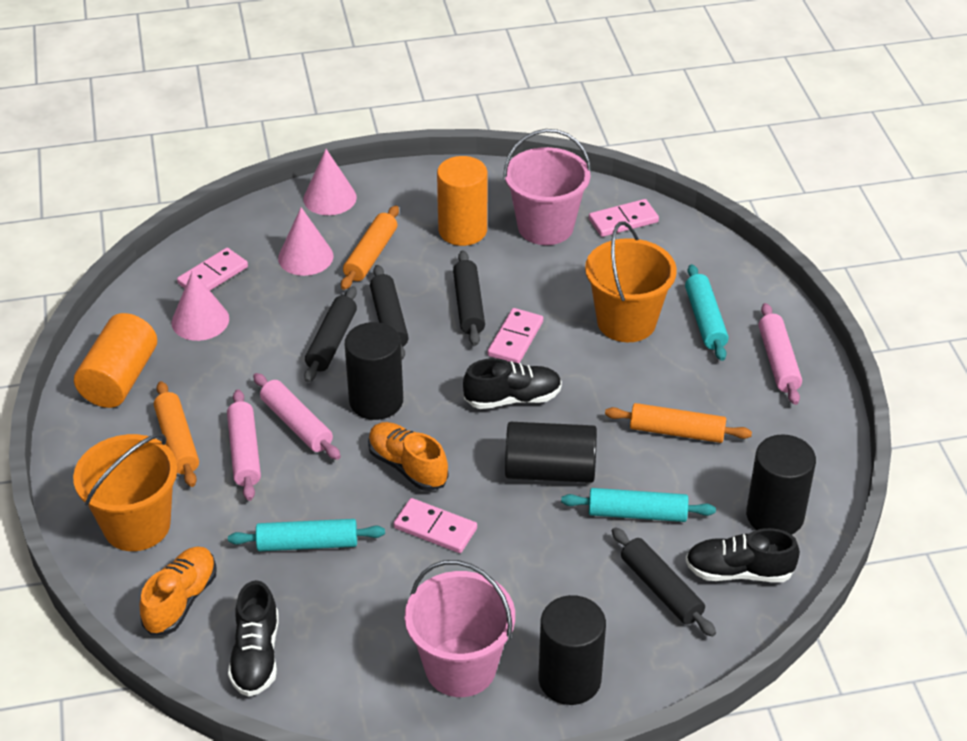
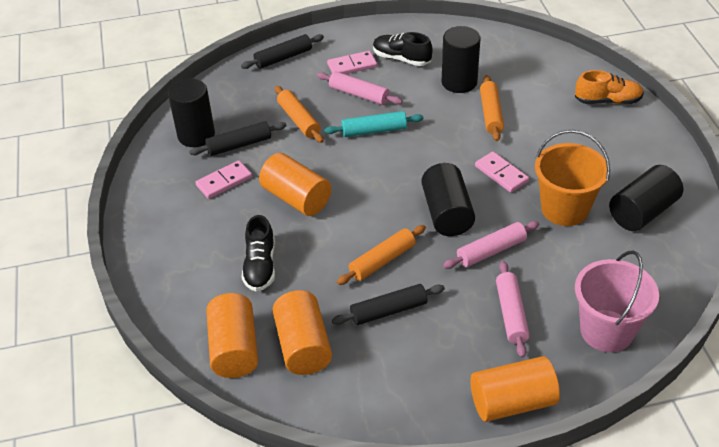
black rolling pin: 4 -> 3
black shoe: 3 -> 2
orange bucket: 2 -> 1
orange cylinder: 2 -> 4
orange shoe: 2 -> 1
pink bucket: 2 -> 1
pink cone: 3 -> 0
pink domino: 4 -> 3
turquoise rolling pin: 3 -> 1

